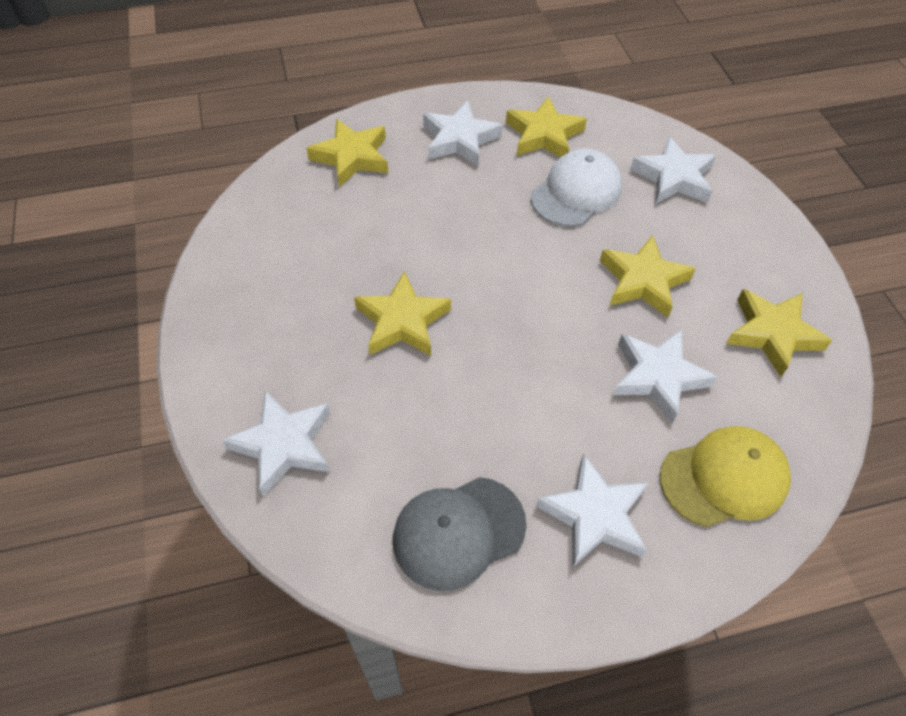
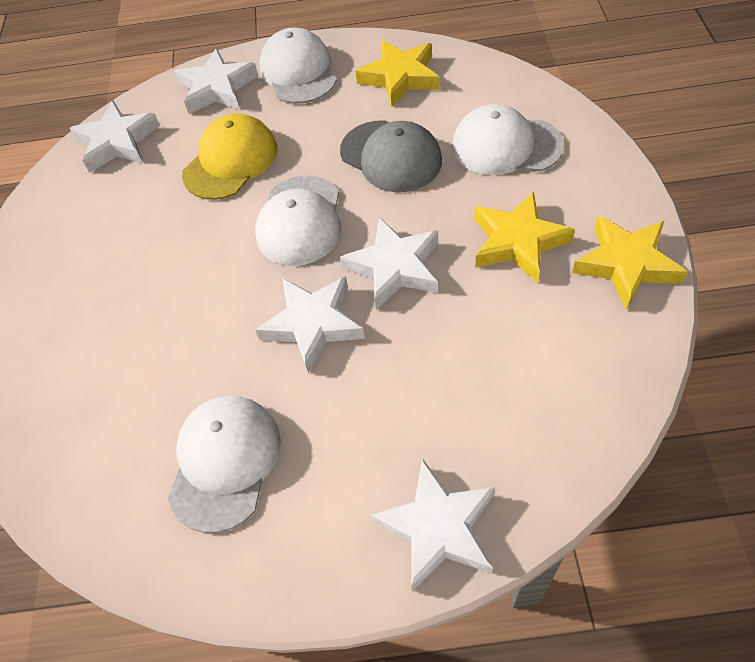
white cap: 1 -> 4
yellow star: 5 -> 3

